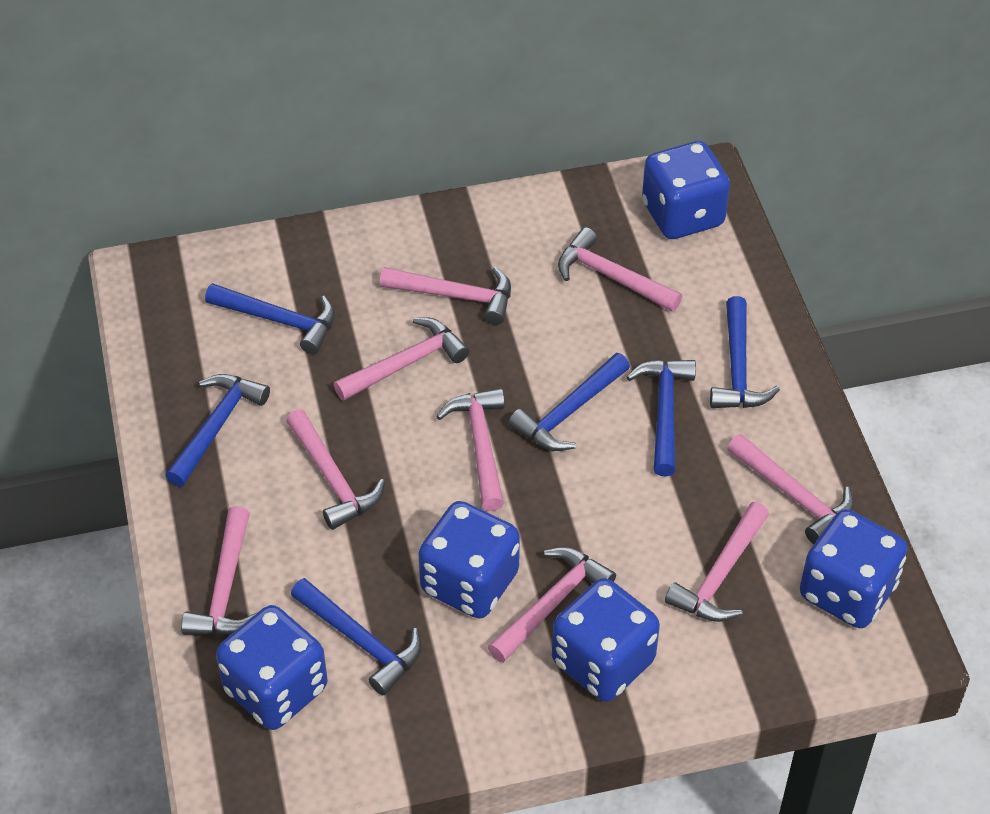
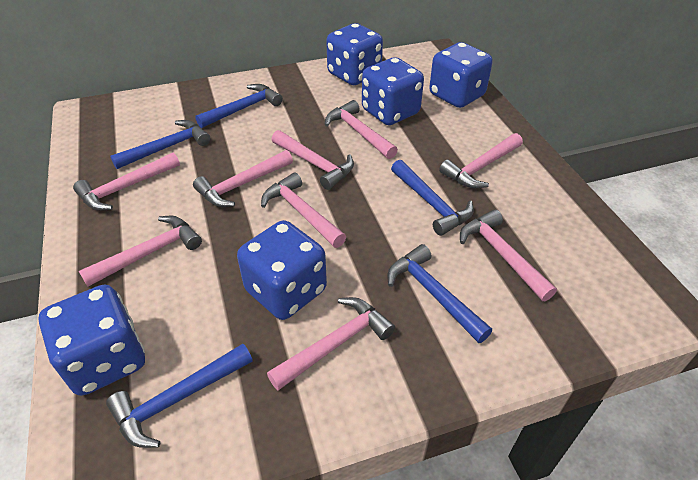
blue hammer: 6 -> 5

